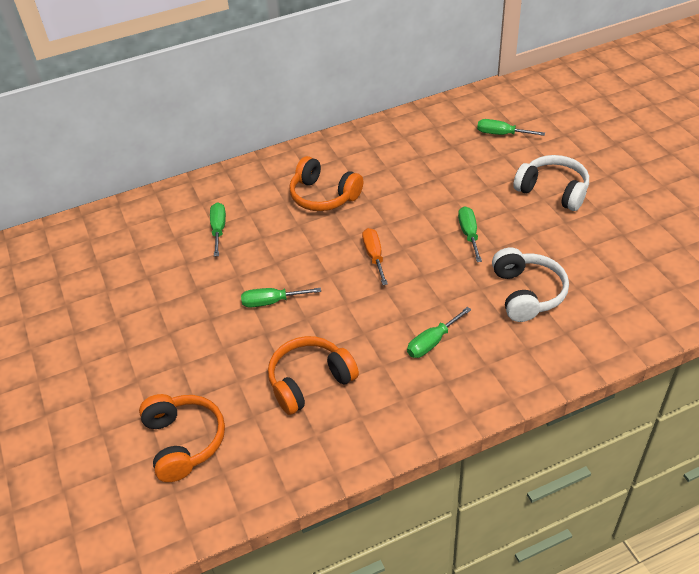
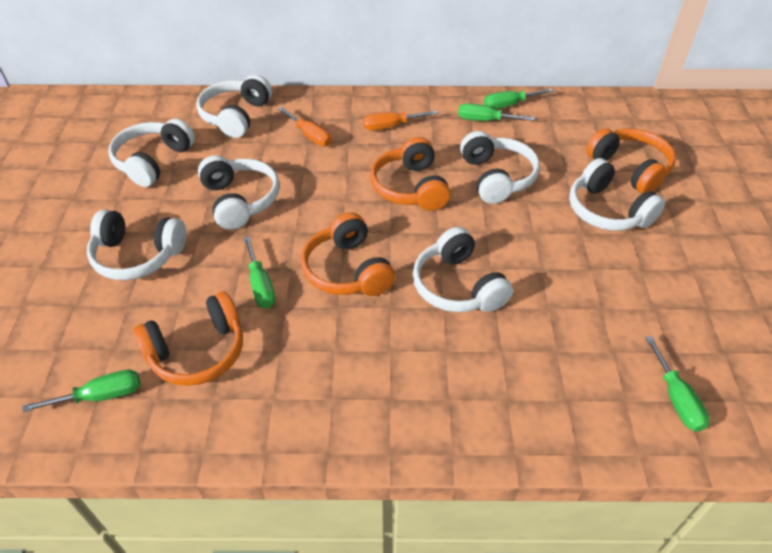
orange headphones: 3 -> 4
orange screwdriver: 1 -> 2
white headphones: 2 -> 7

